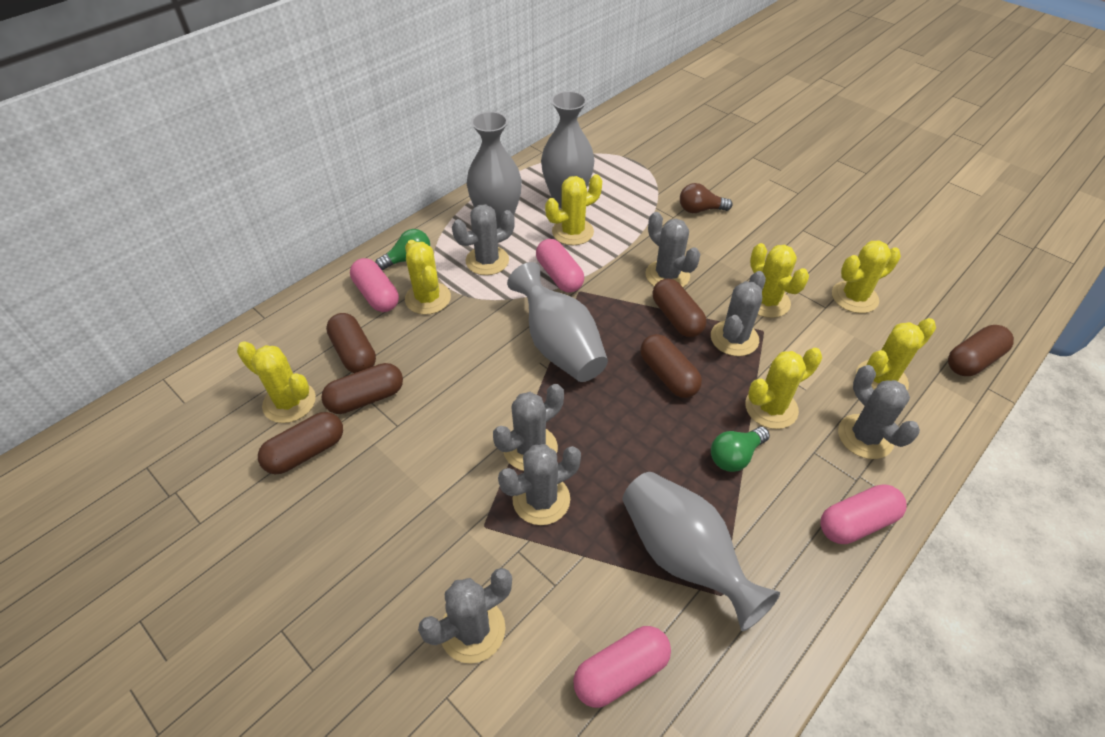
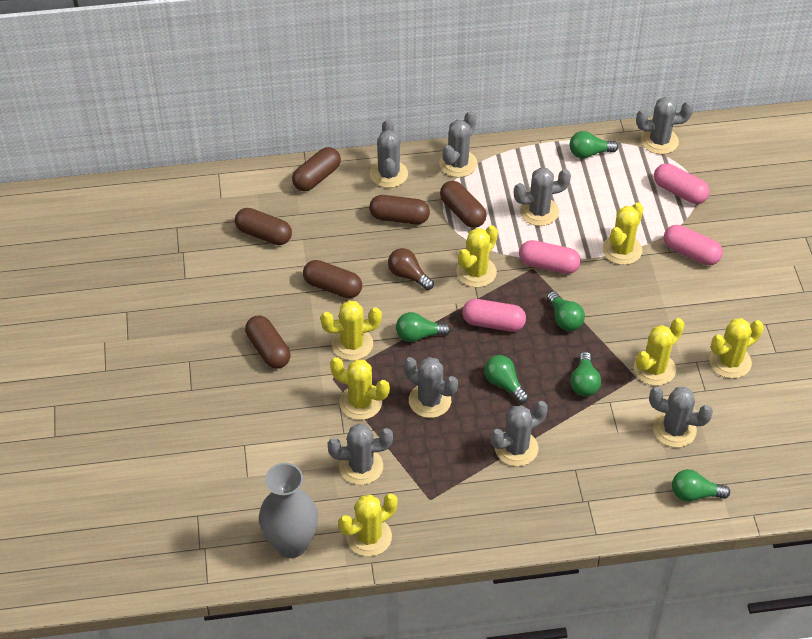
green light bulb: 2 -> 6
grey cactus: 7 -> 8
grey vase: 4 -> 1

